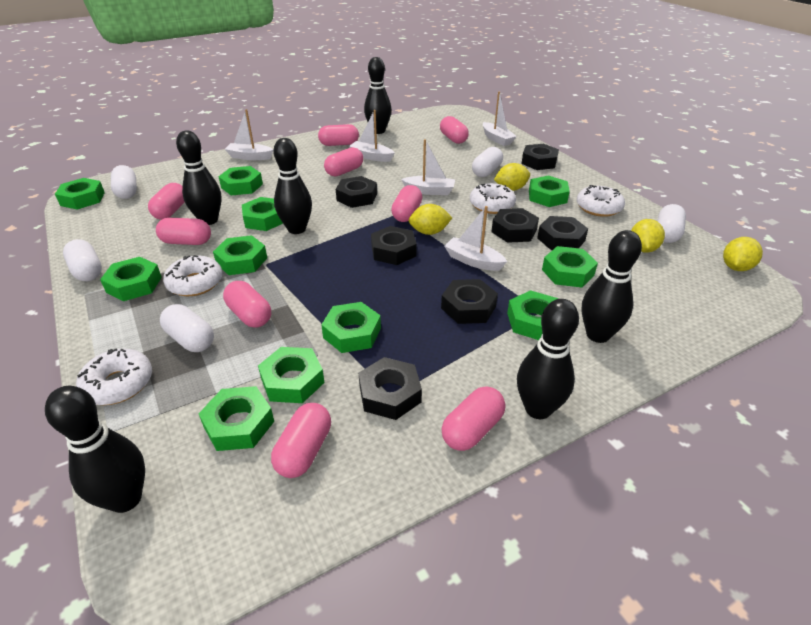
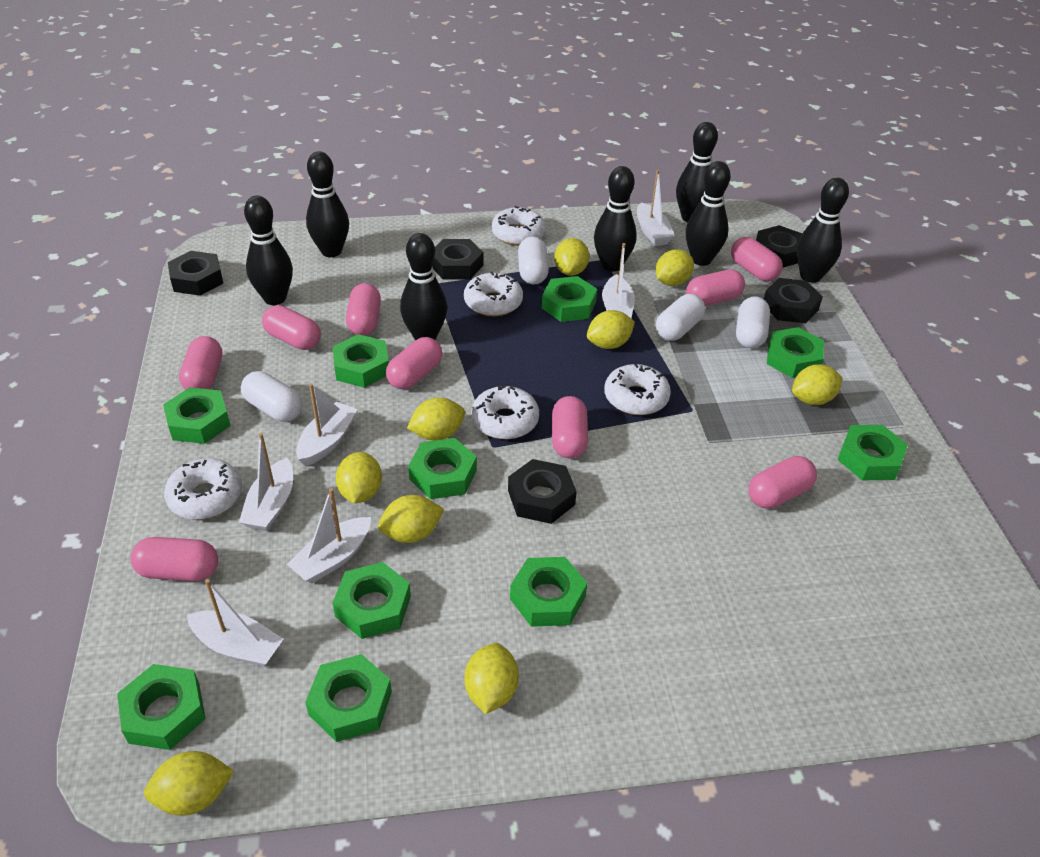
black bowling pin: 6 -> 7
black nut: 7 -> 5
green nut: 11 -> 10
white boat: 5 -> 6
white capsule: 5 -> 4
white donut: 4 -> 5
yellow lemon: 4 -> 9

